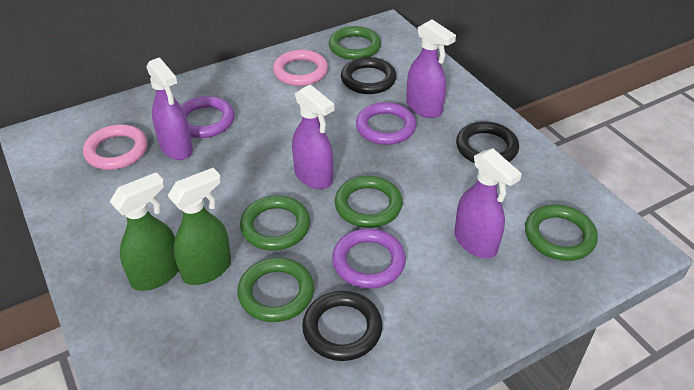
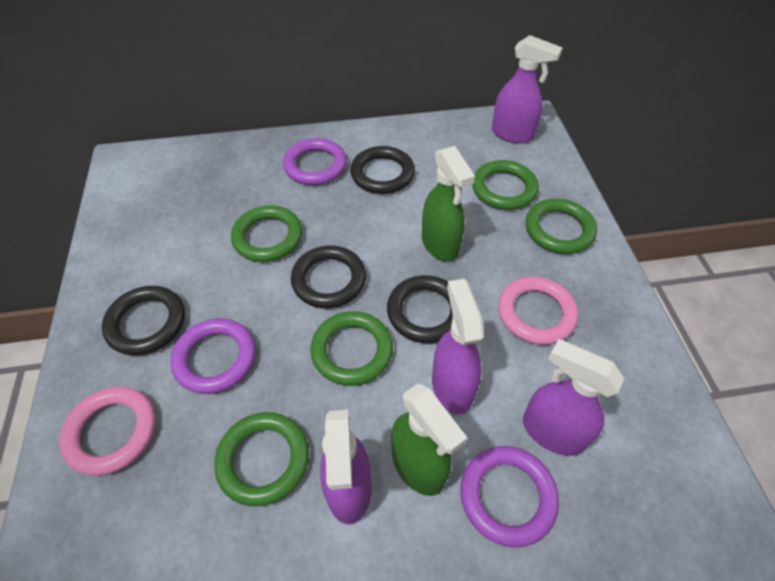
black ring: 3 -> 4

